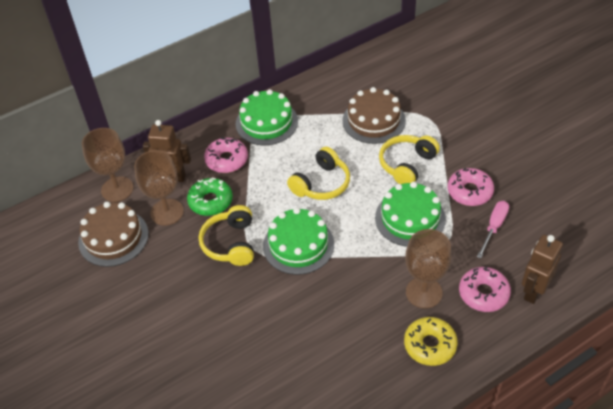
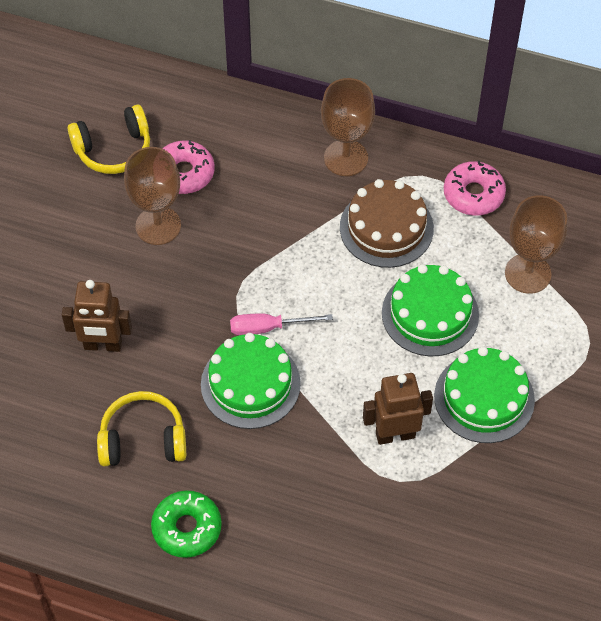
brown cake: 2 -> 1
pink donut: 3 -> 2
yellow donut: 1 -> 0
yellow headphones: 3 -> 2

